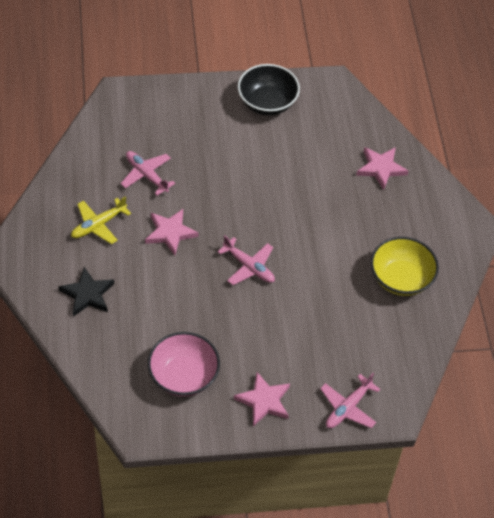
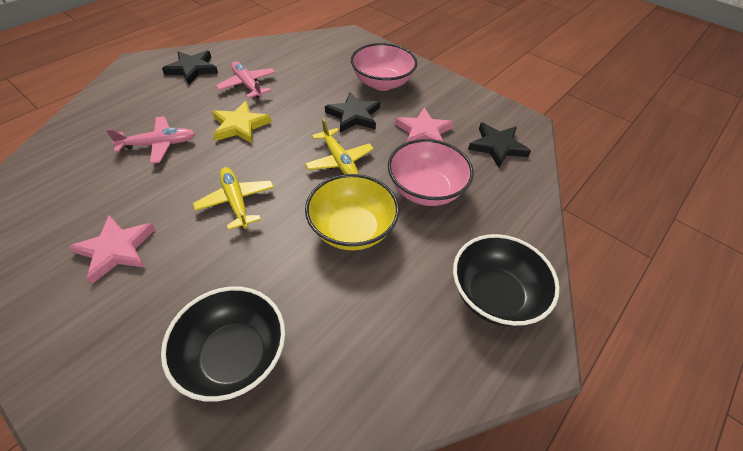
black bowl: 1 -> 2
black star: 1 -> 3
pink bowl: 1 -> 2
pink plane: 3 -> 2
pink star: 3 -> 2
yellow plane: 1 -> 2
yellow star: 0 -> 1

